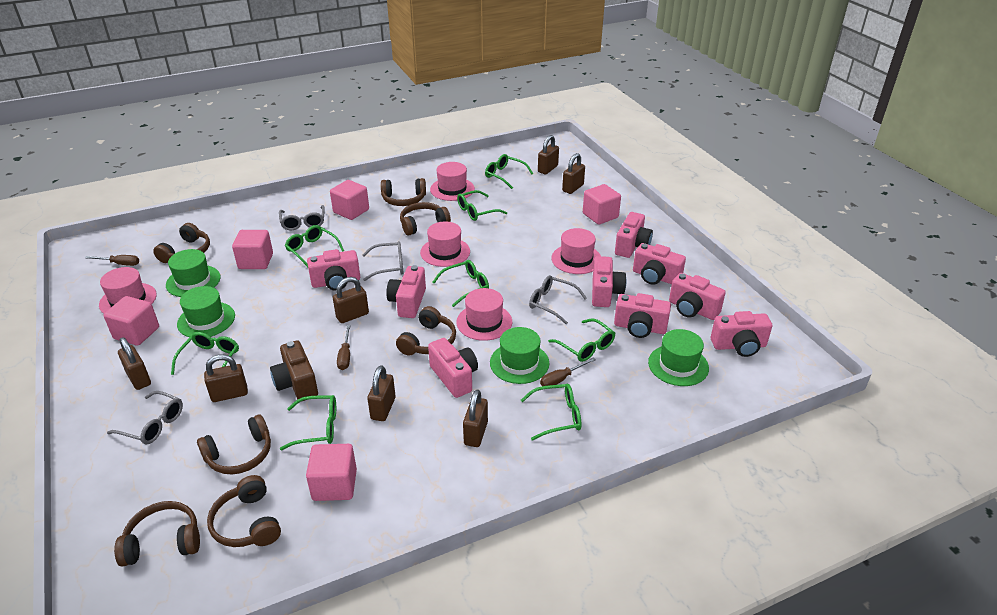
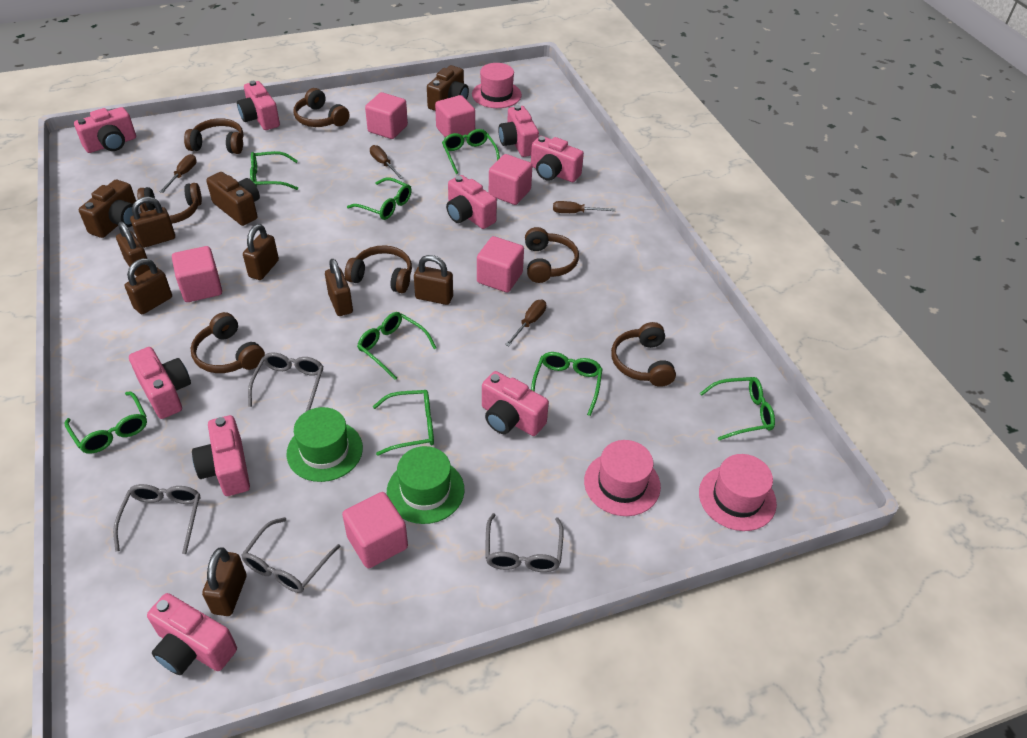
brown camera: 1 -> 3
brown screwdriver: 3 -> 4
green hat: 4 -> 2
pink cube: 5 -> 6
pink hat: 5 -> 3

